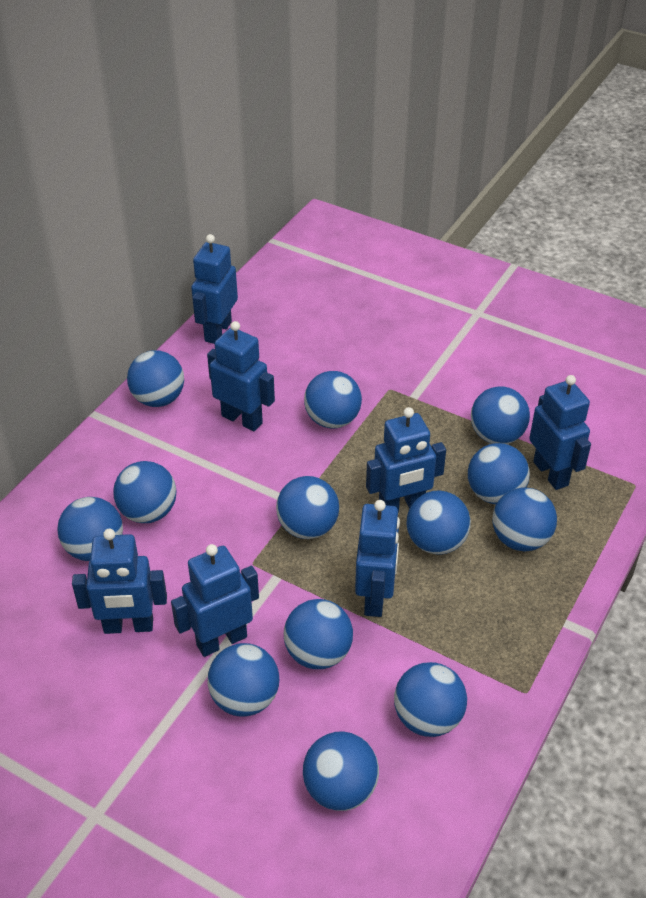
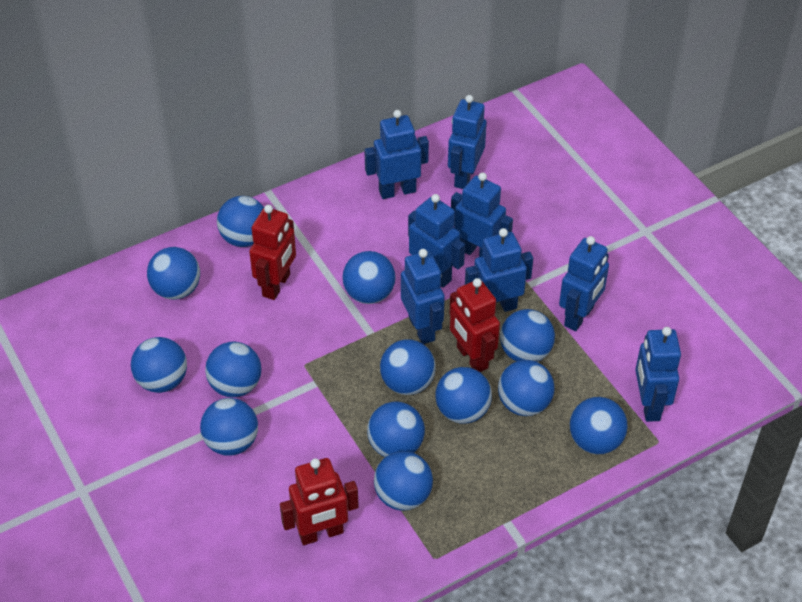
blue robot: 7 -> 8
red robot: 0 -> 3

